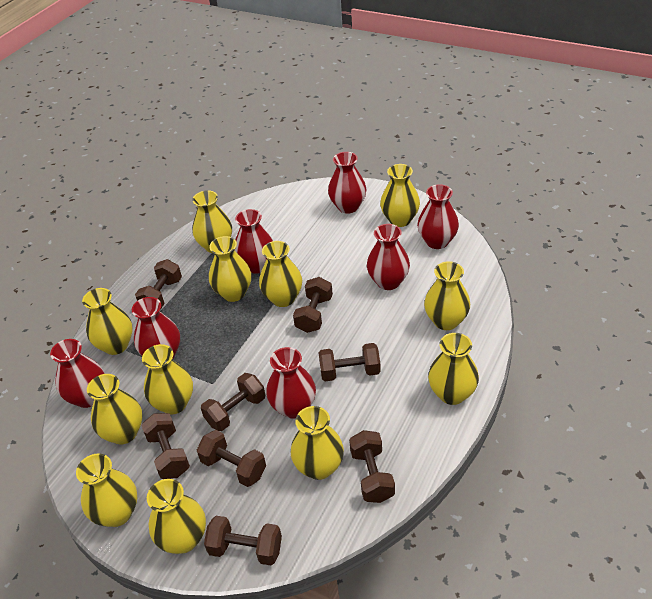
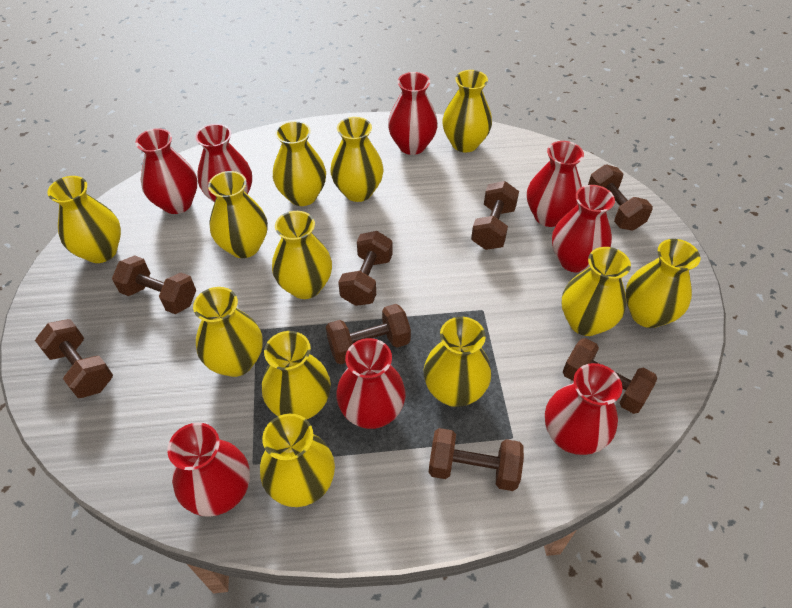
red vase: 7 -> 8

